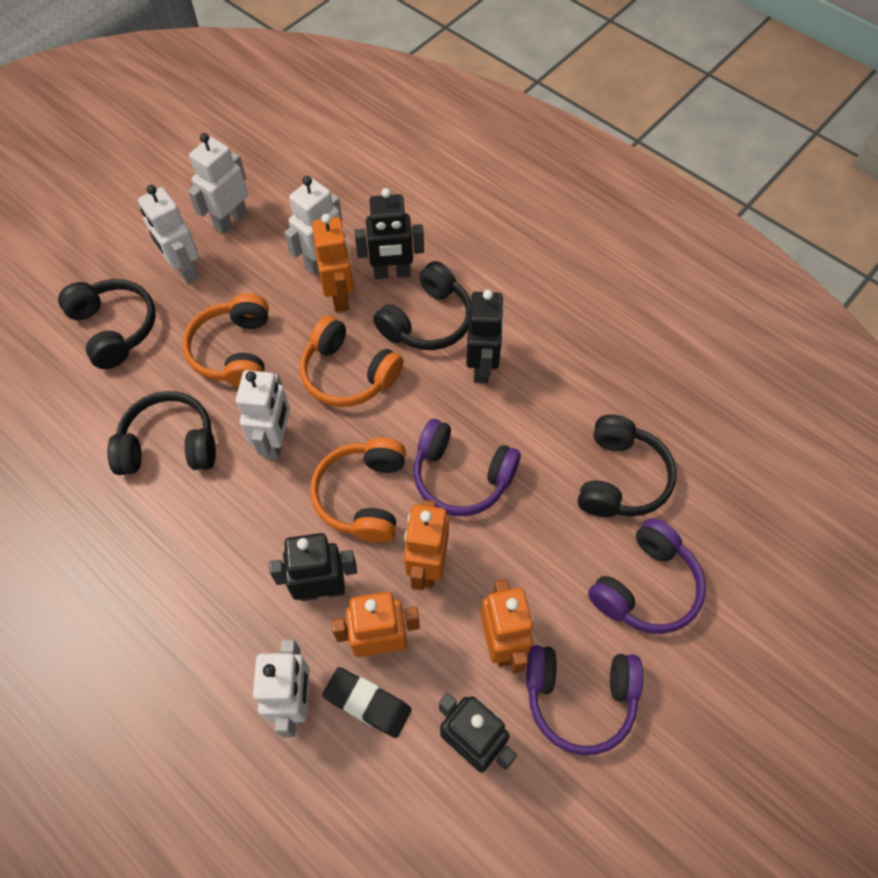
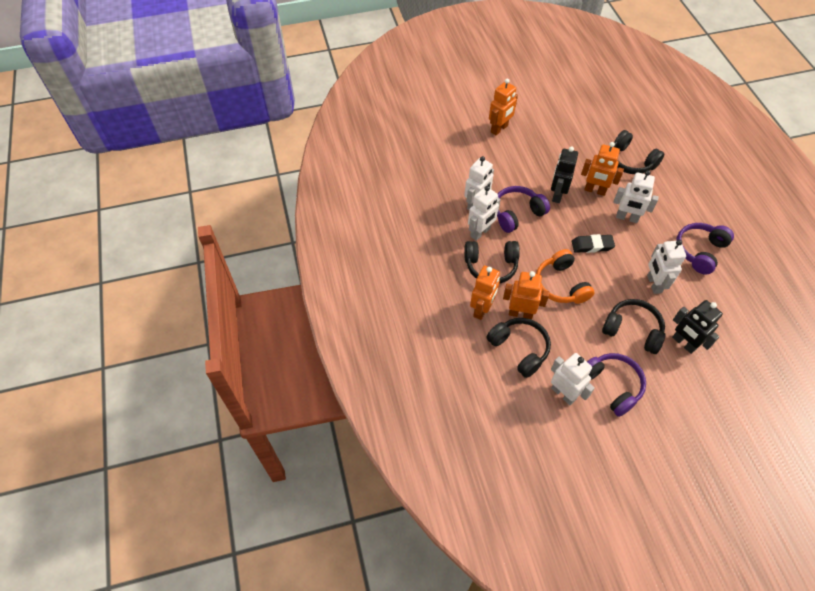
black robot: 4 -> 2
orange headphones: 3 -> 1

